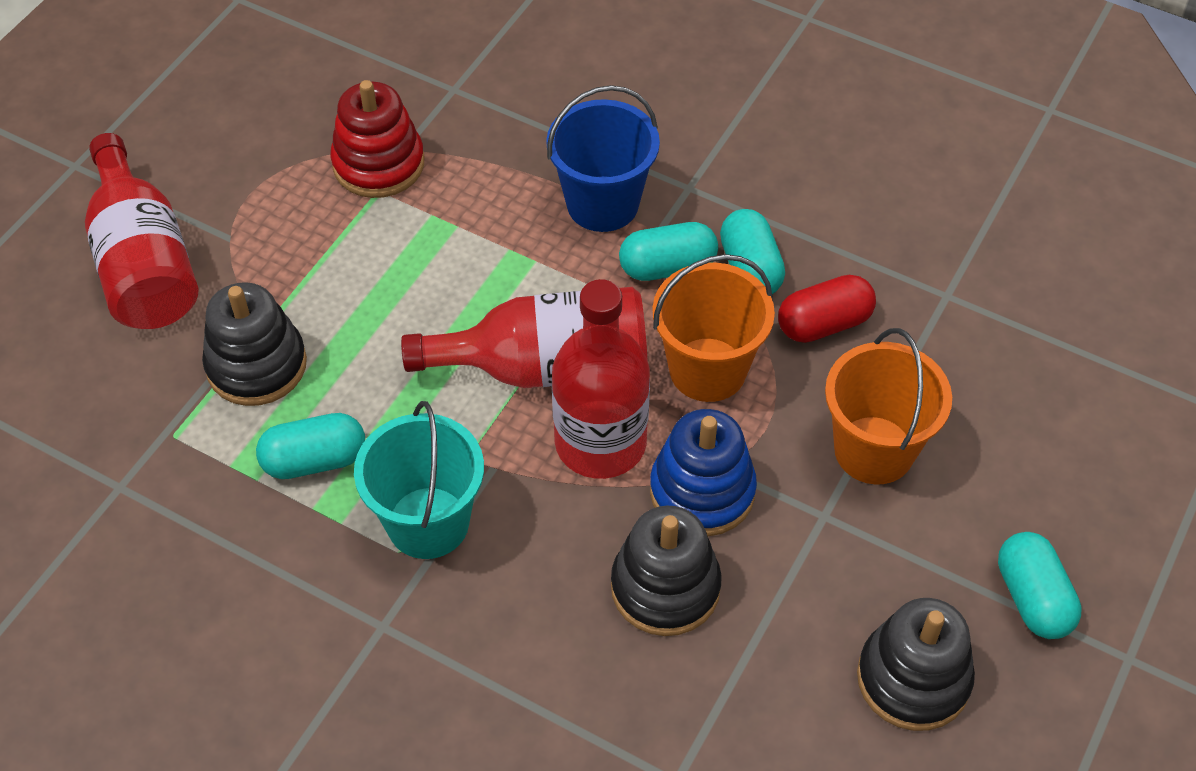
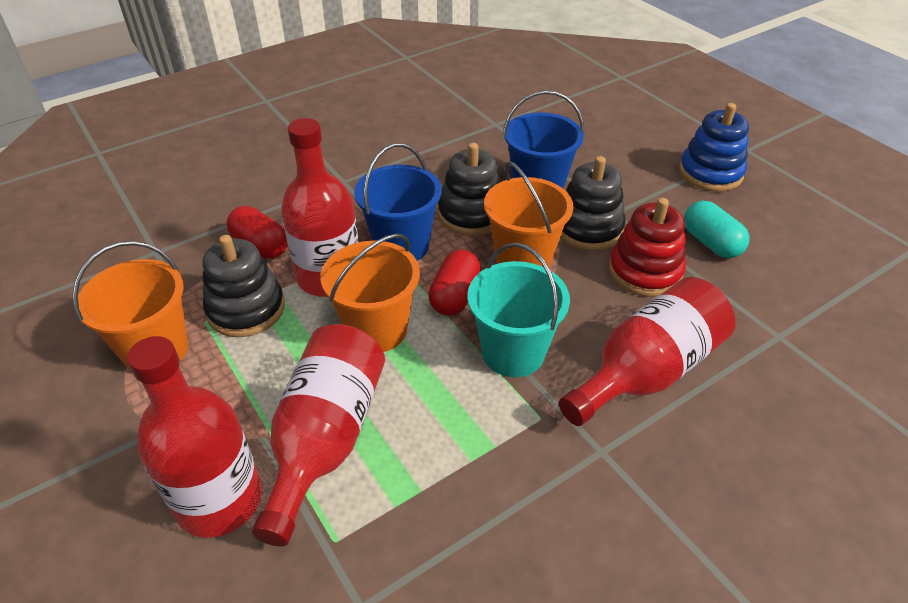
blue bucket: 1 -> 2
orange bucket: 2 -> 3
red bottle: 3 -> 4
red capsule: 1 -> 2
turquoise capsule: 4 -> 1

